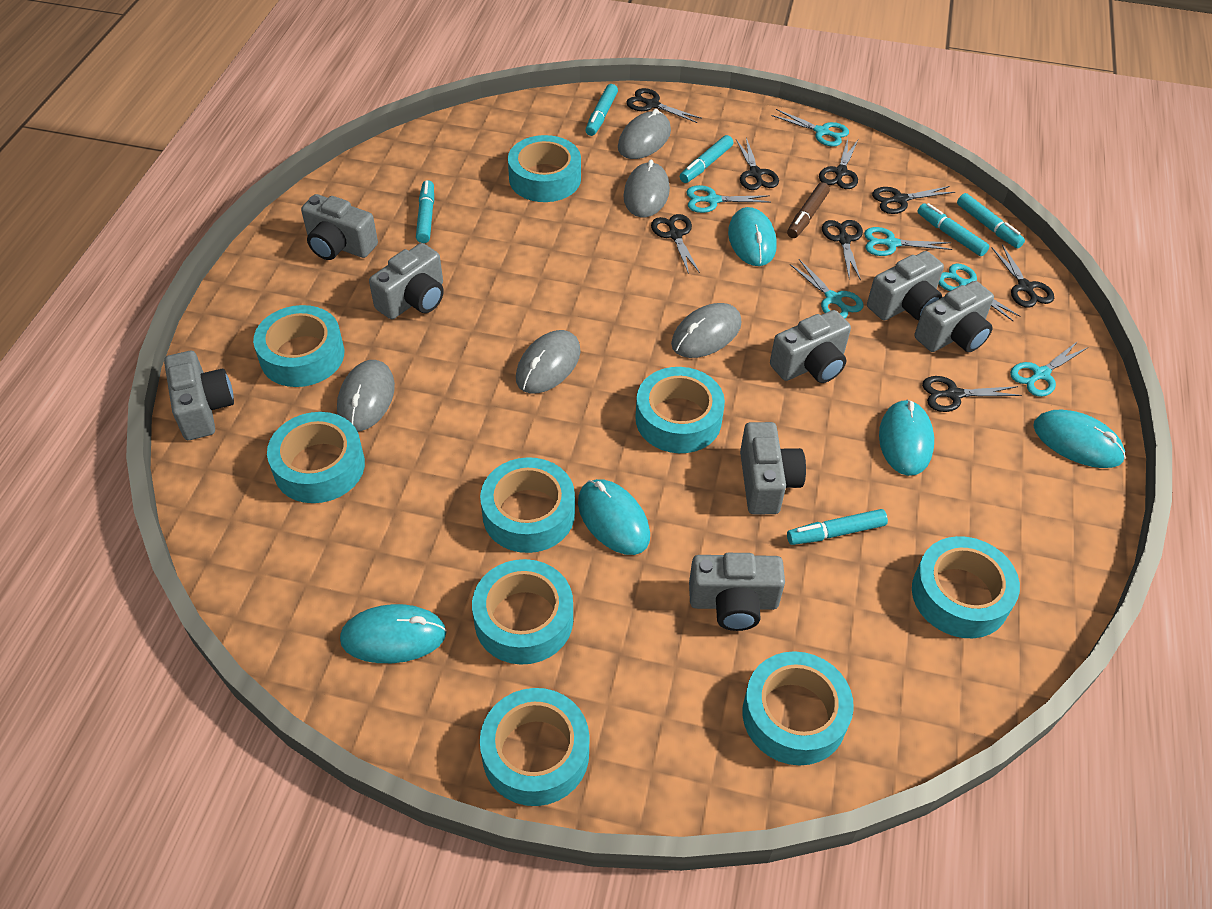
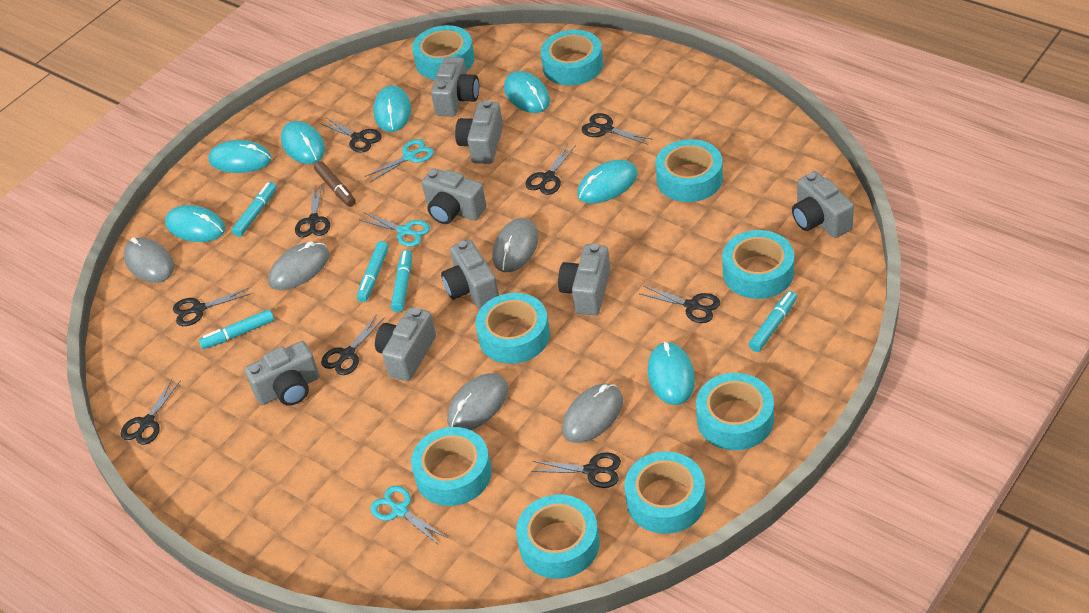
black scissors: 8 -> 9
turquoise marker: 6 -> 5
turquoise mouse: 5 -> 7
turquoise scissors: 6 -> 3

